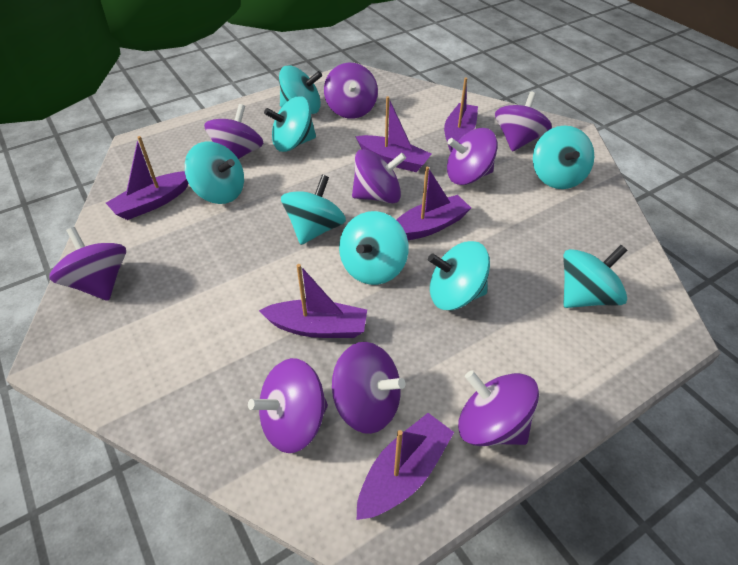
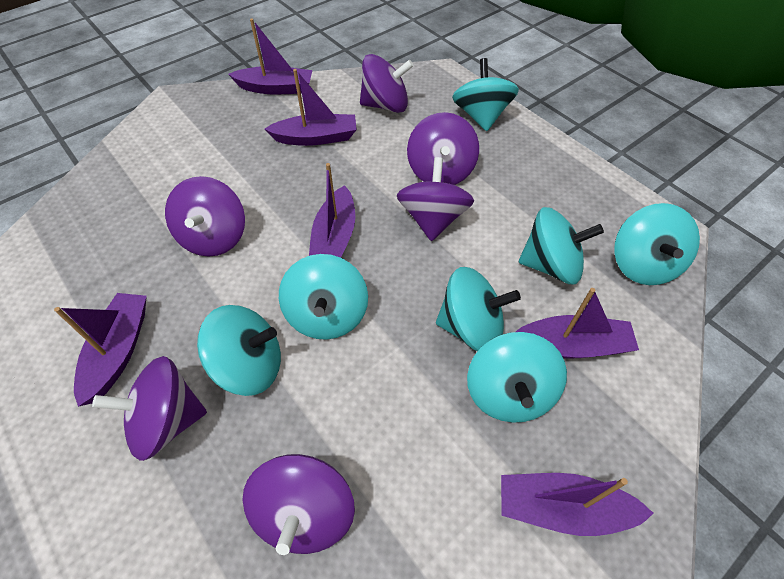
purple spinning top: 9 -> 6
turquoise spinning top: 8 -> 7

